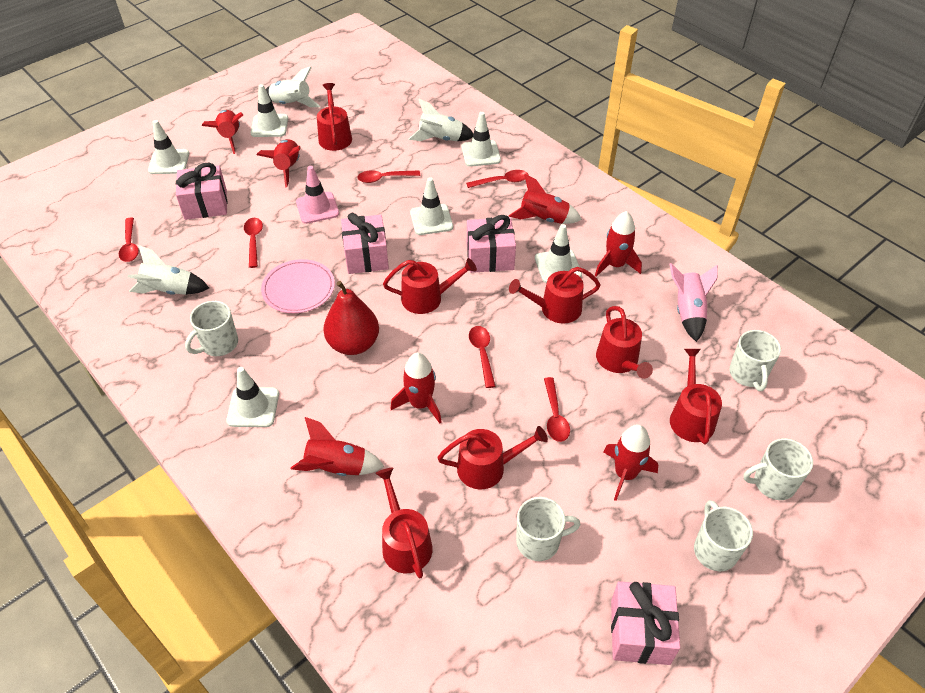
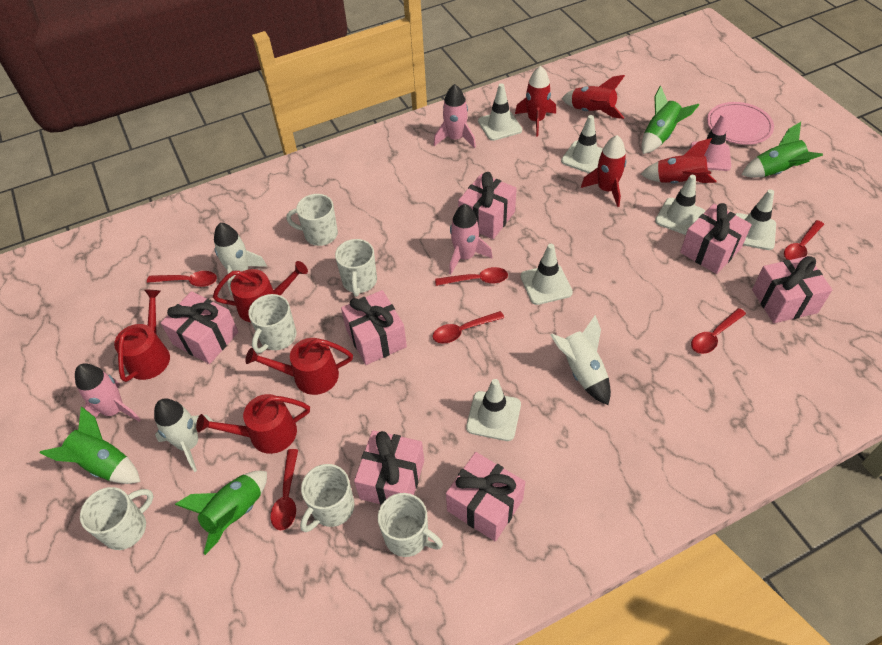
green rocket: 0 -> 4
pink gift: 4 -> 7
pink rocket: 1 -> 3
red pear: 1 -> 0
red rocket: 7 -> 4
red watering can: 7 -> 4
white mug: 5 -> 6

